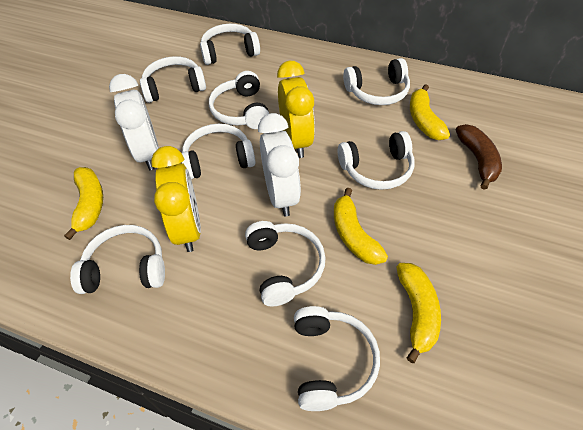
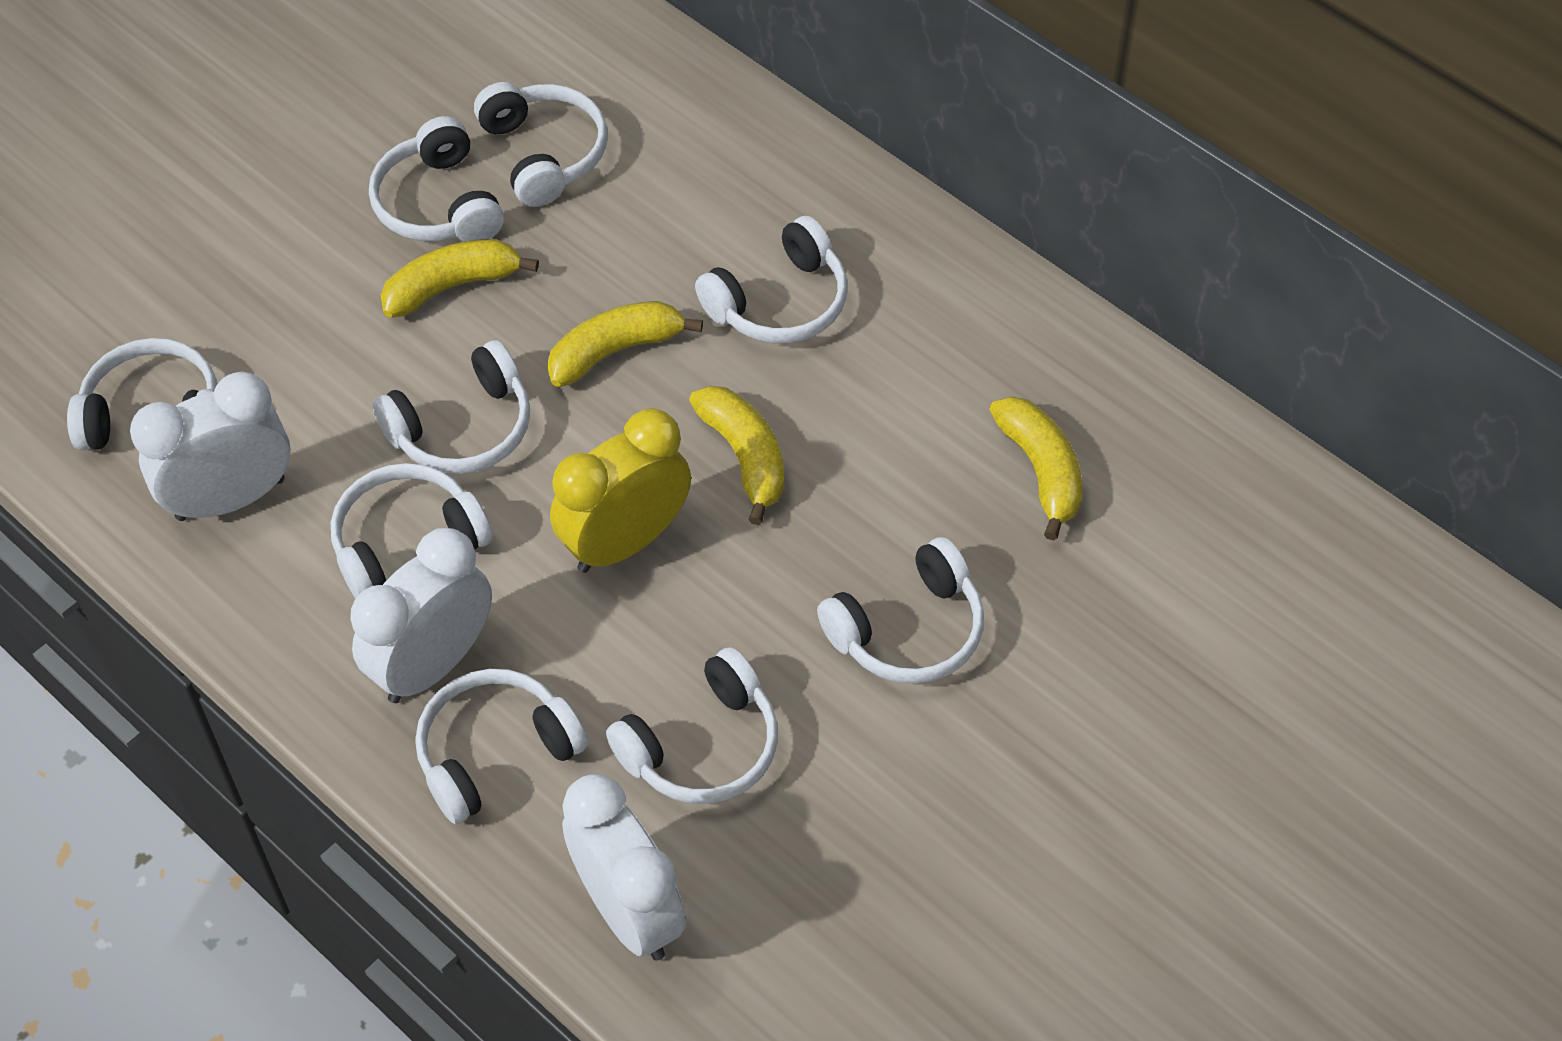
brown banana: 1 -> 0
white clock: 2 -> 3
yellow clock: 2 -> 1

